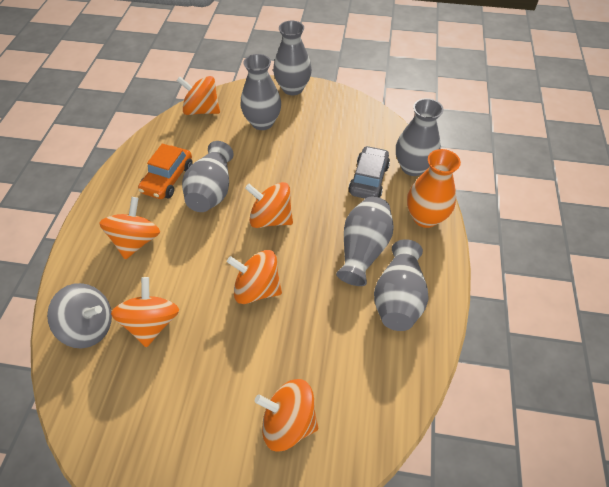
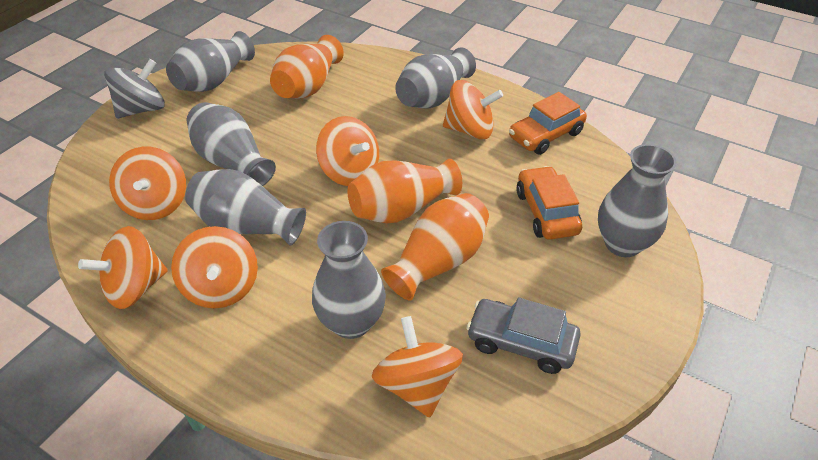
orange car: 1 -> 2
orange vase: 1 -> 3

